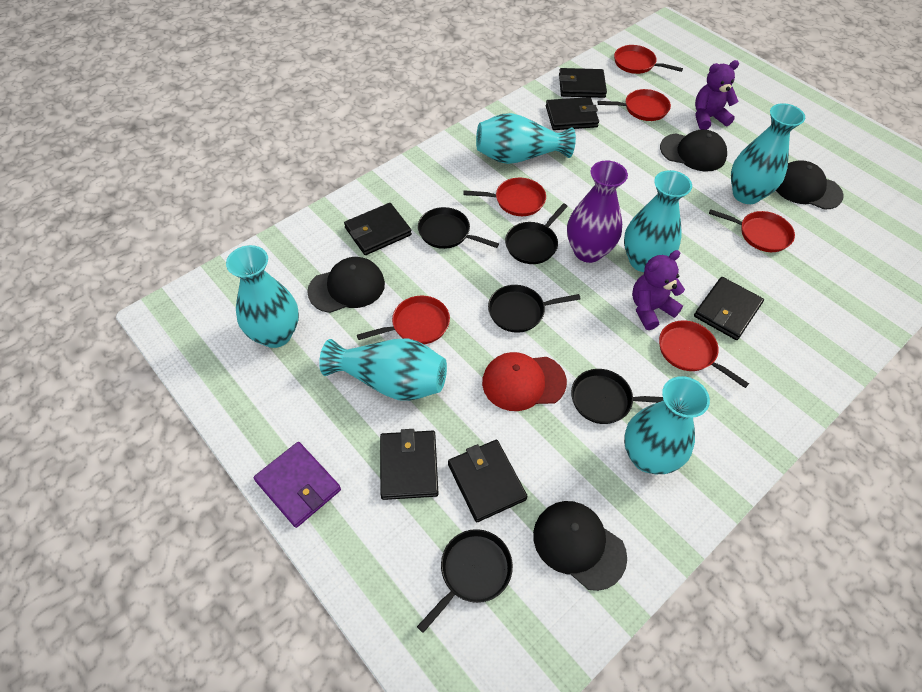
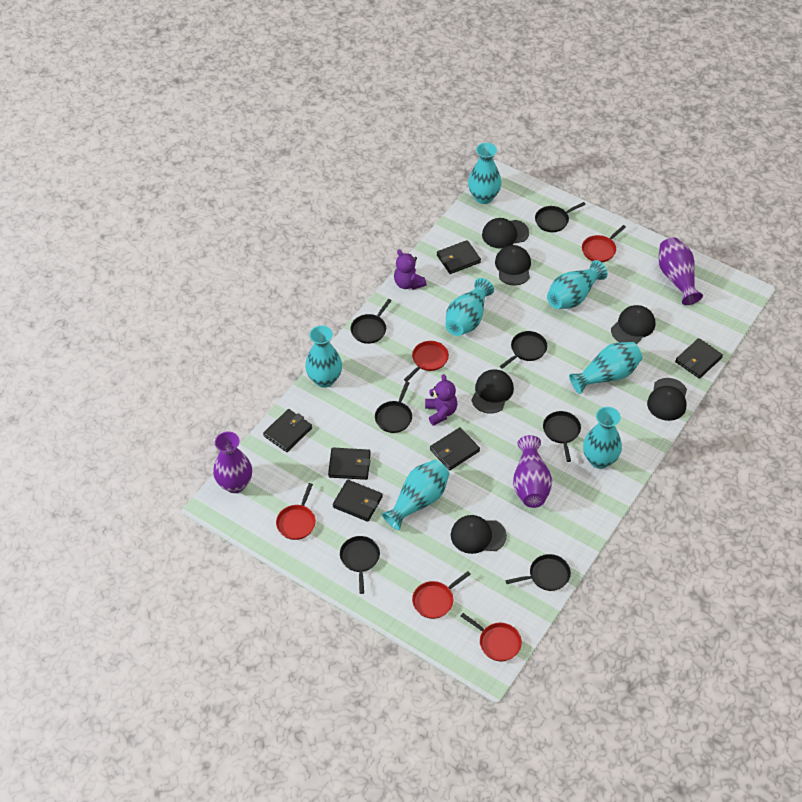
black cap: 4 -> 6
black pan: 5 -> 7
purple vase: 1 -> 3
purple wallet: 1 -> 0
red cap: 1 -> 0
red pan: 6 -> 5
turquoise vase: 6 -> 7

